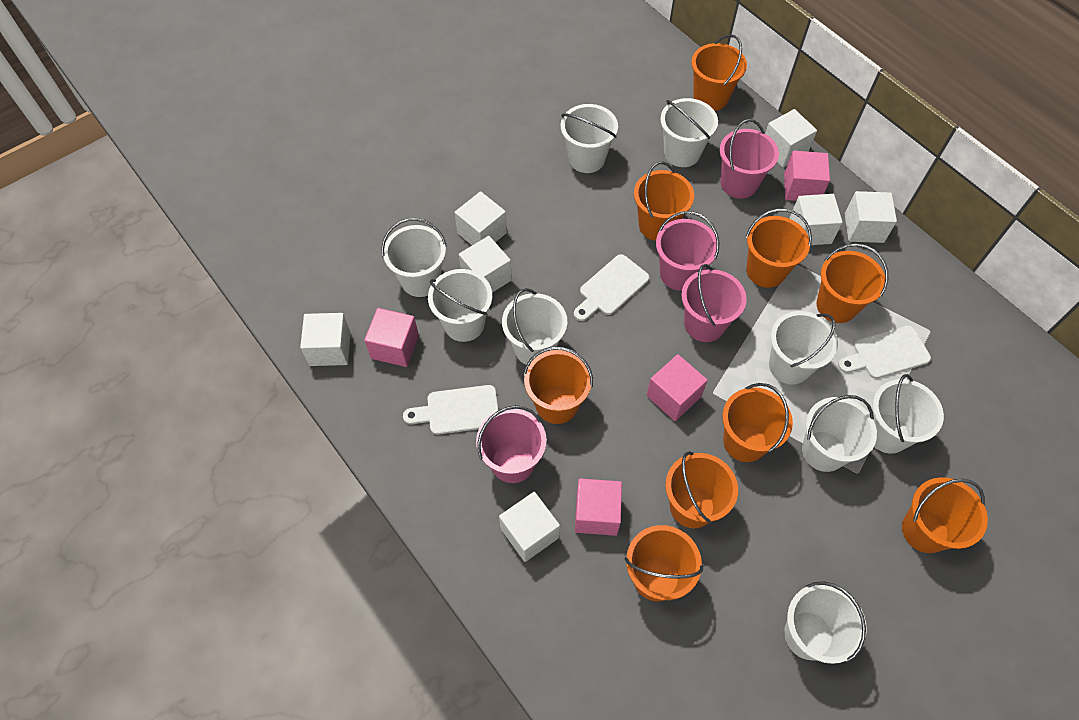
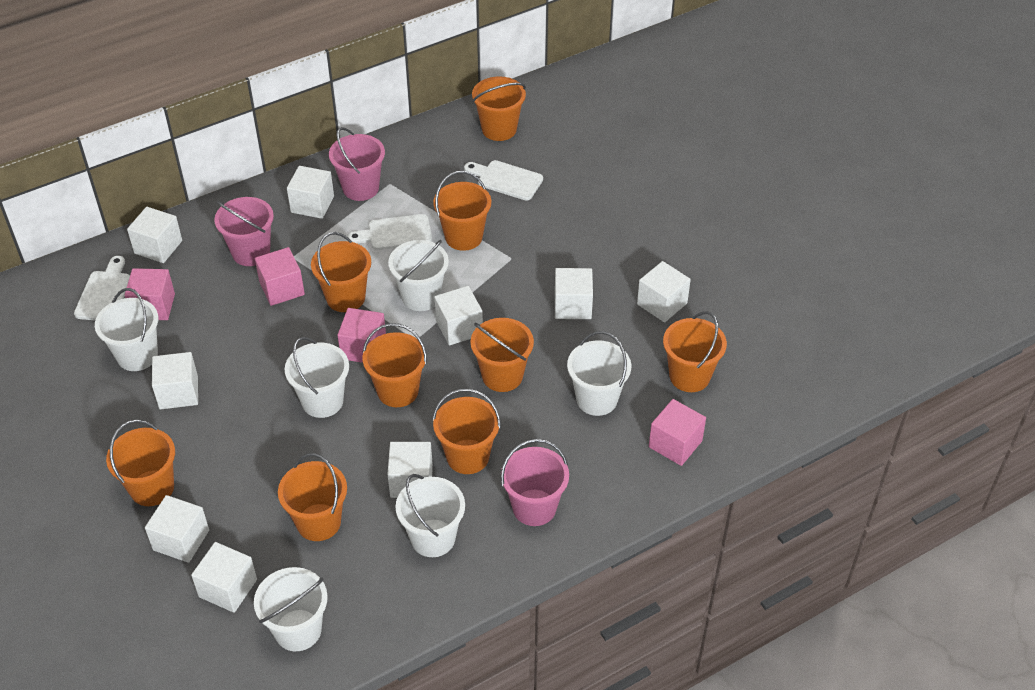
pink bucket: 4 -> 3
white bucket: 9 -> 6
white cube: 7 -> 9

